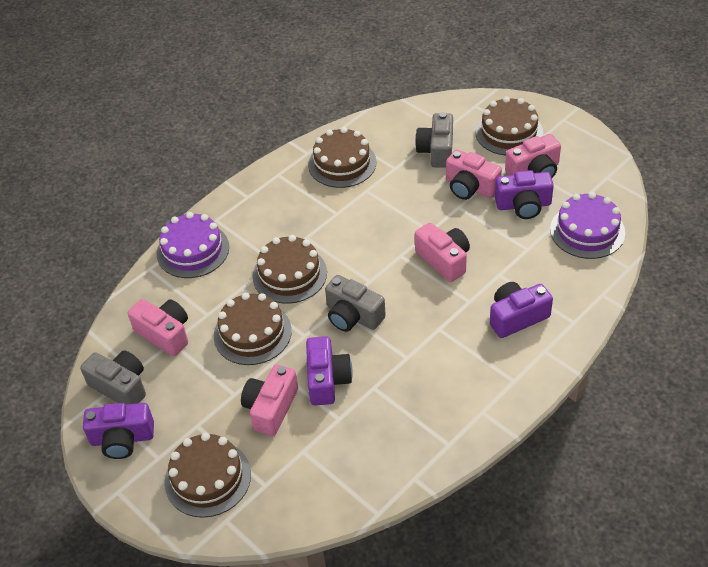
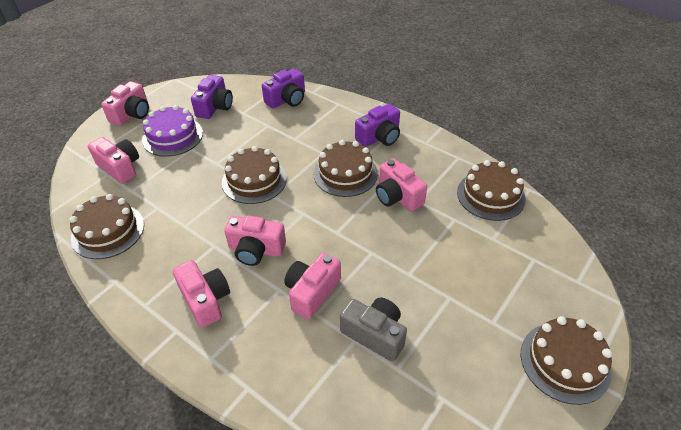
grey camera: 3 -> 1
pink camera: 5 -> 6
purple cake: 2 -> 1
purple camera: 4 -> 3

